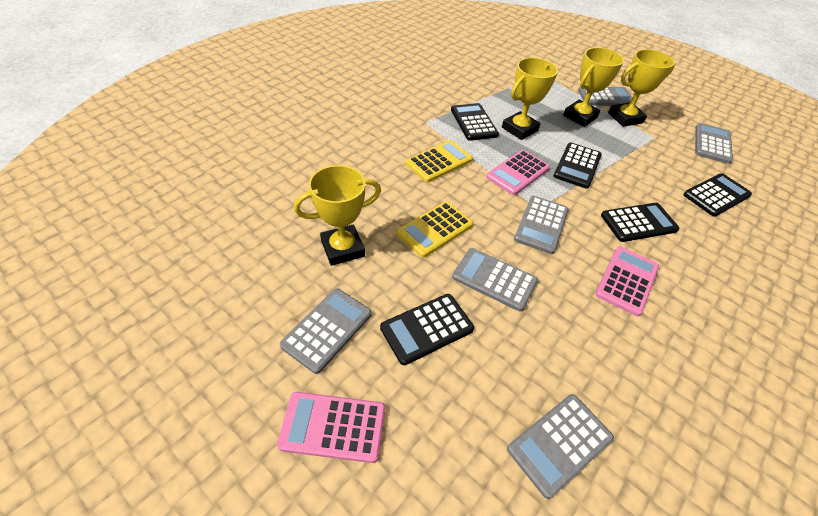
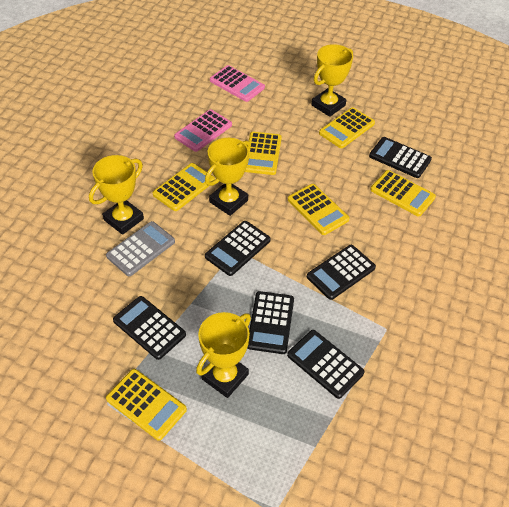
black calculator: 5 -> 6
grey calculator: 6 -> 1
pink calculator: 3 -> 2
yellow calculator: 2 -> 6

